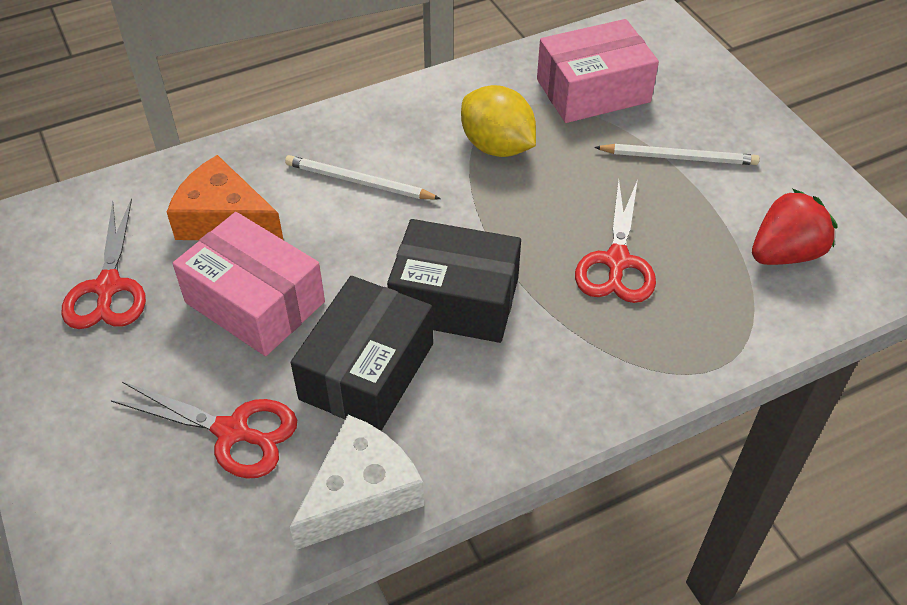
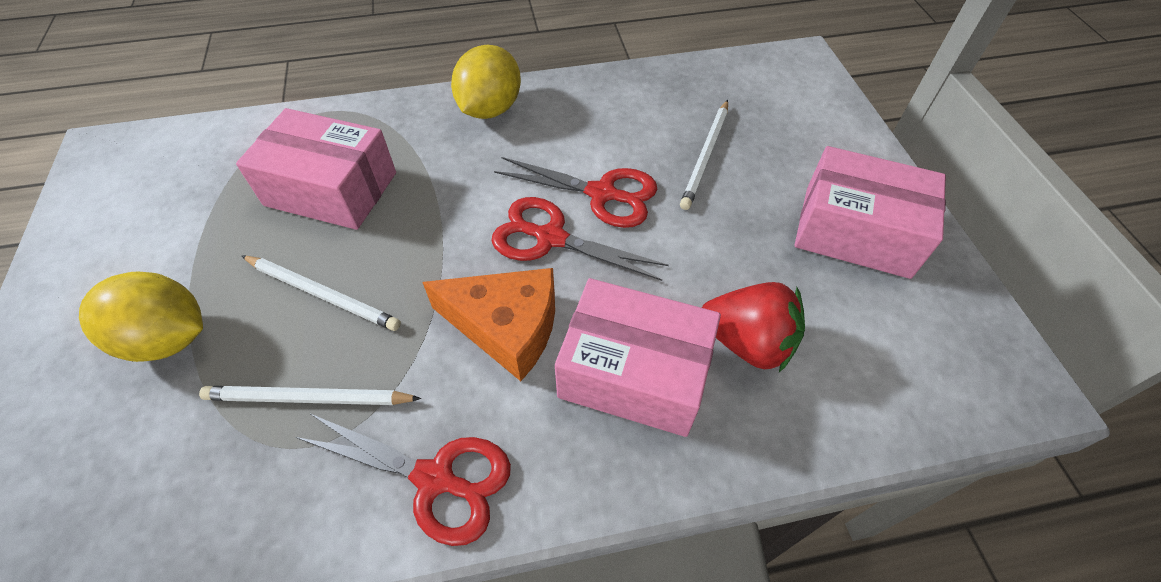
black box: 2 -> 0
pink box: 2 -> 3
white cheese: 1 -> 0
white pencil: 2 -> 3
yellow lemon: 1 -> 2

